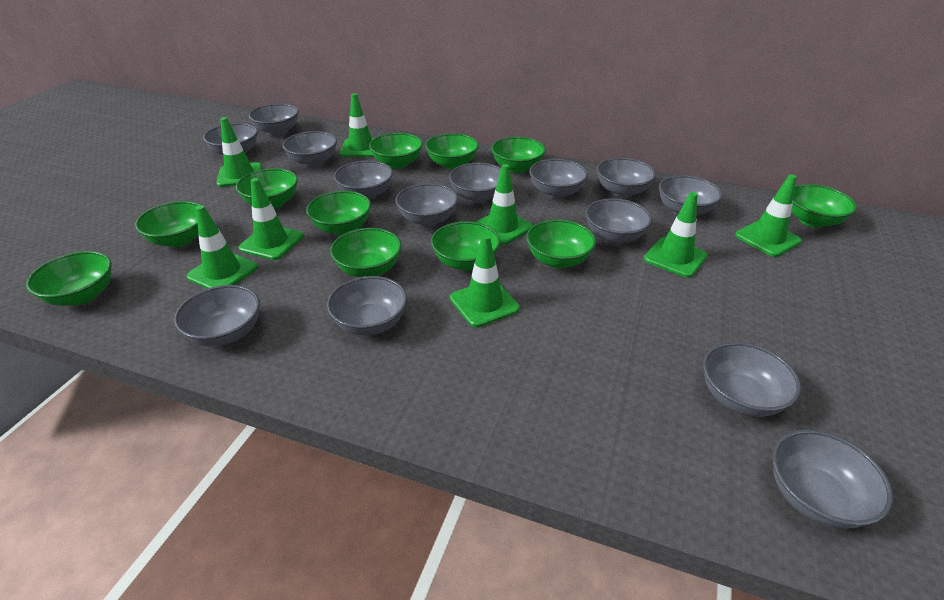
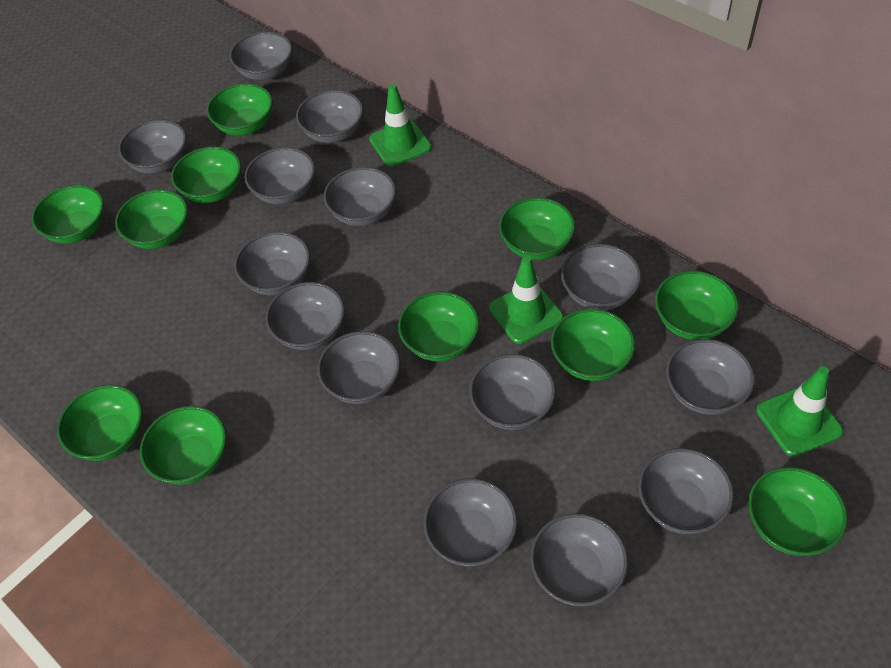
green traffic cone: 8 -> 3

